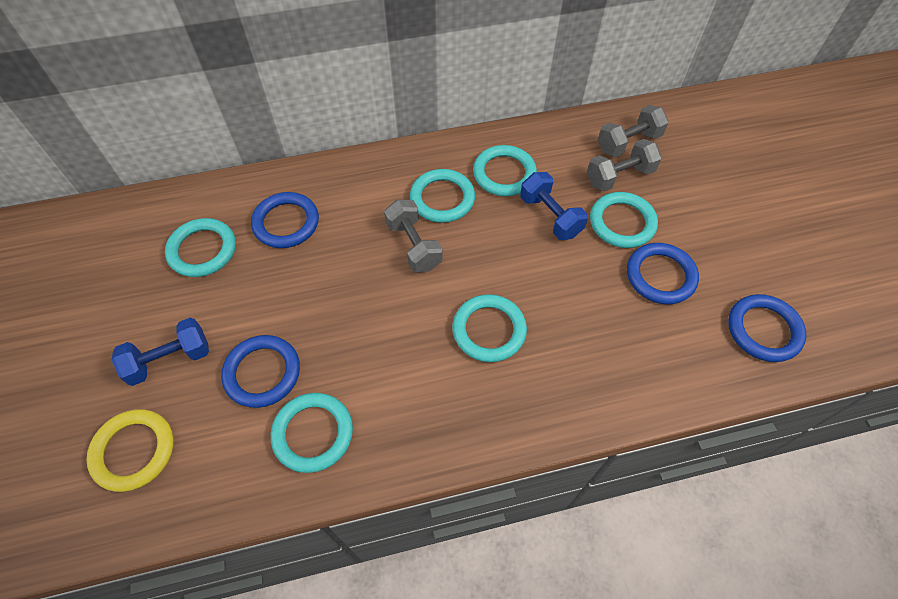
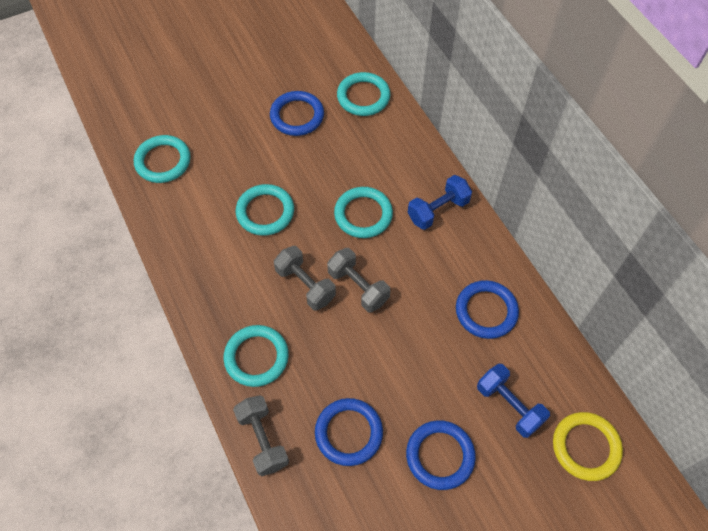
turquoise ring: 6 -> 5

